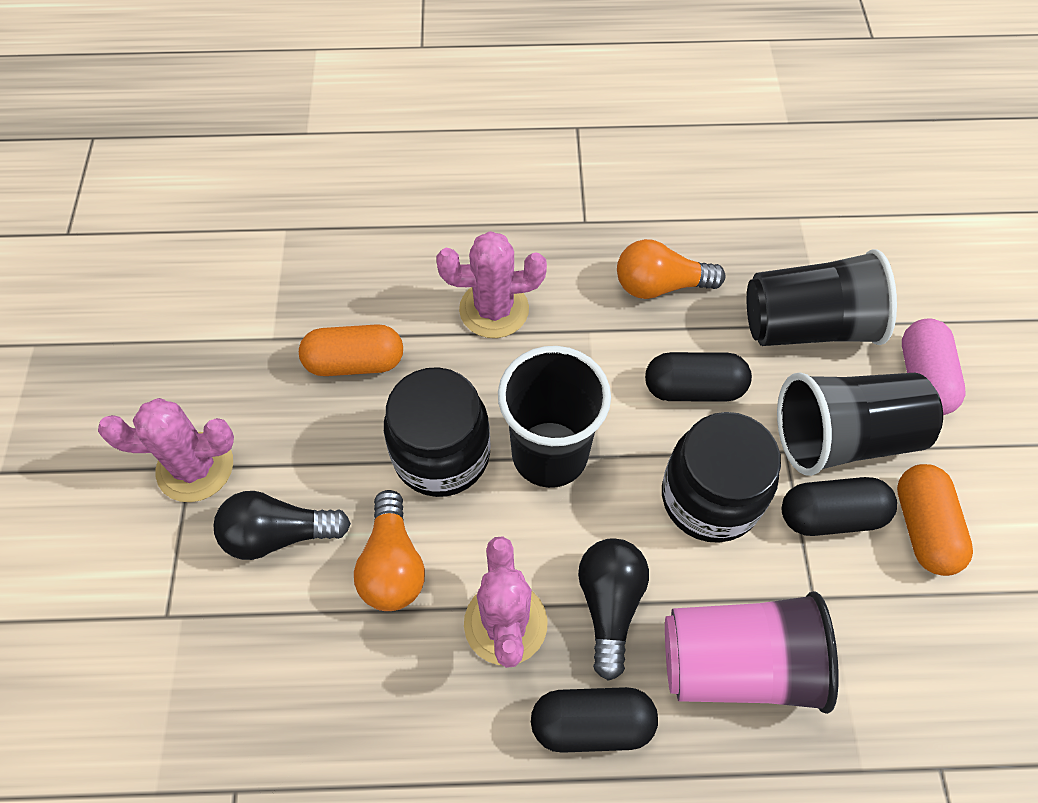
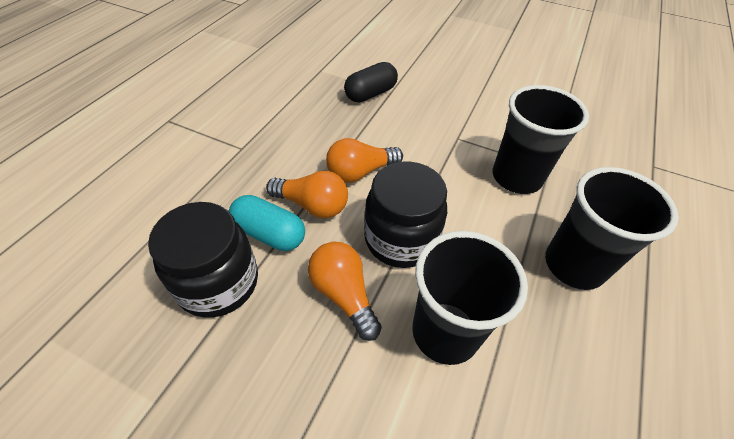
black capsule: 3 -> 1
black light bulb: 2 -> 0
orange capsule: 2 -> 0
orange light bulb: 2 -> 3
pink cactus: 3 -> 0
pink capsule: 1 -> 0
pink cup: 1 -> 0
turquoise capsule: 0 -> 1

